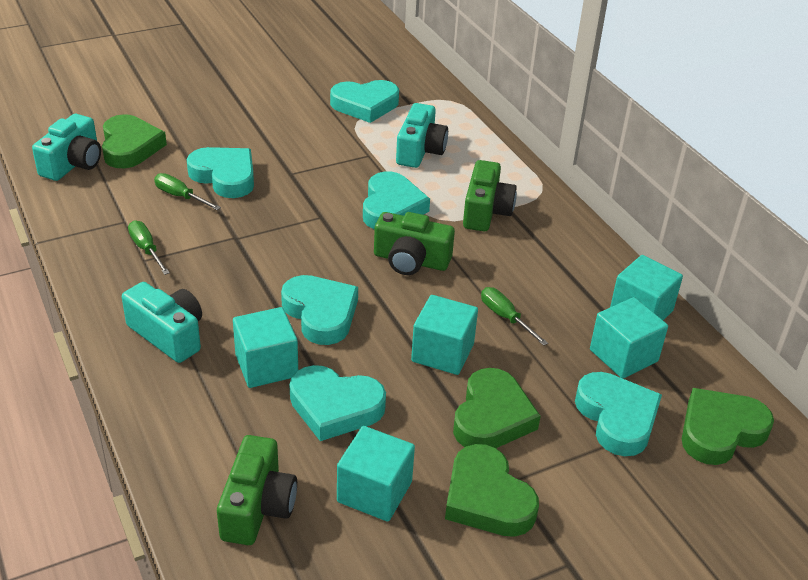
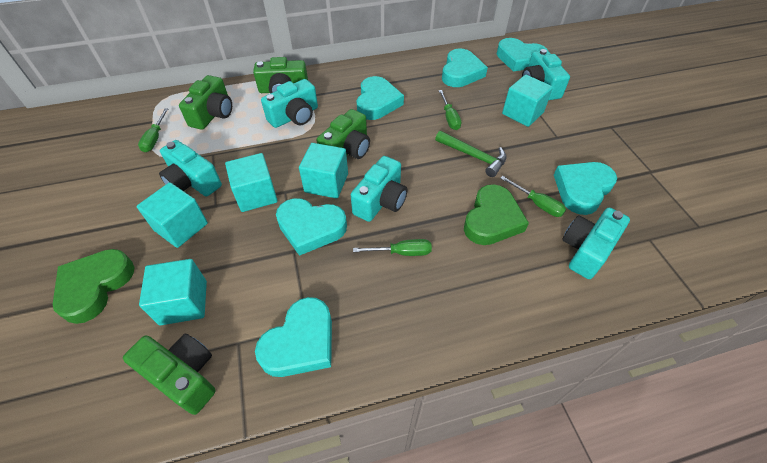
green camera: 3 -> 4
green hammer: 0 -> 1
green heart: 4 -> 2
green screwdriver: 3 -> 4
turquoise camera: 3 -> 5

